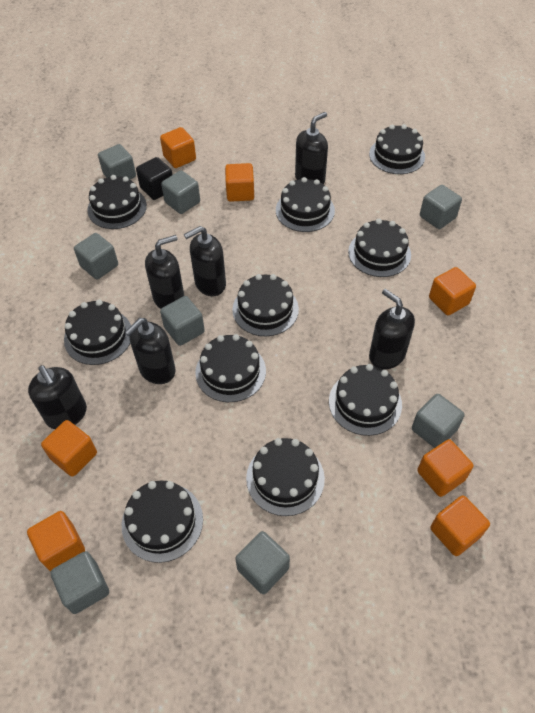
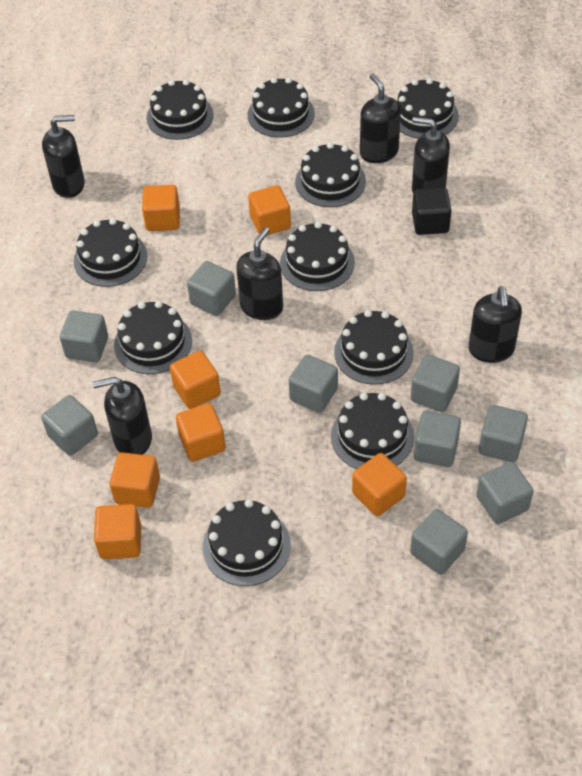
grey cube: 8 -> 9

